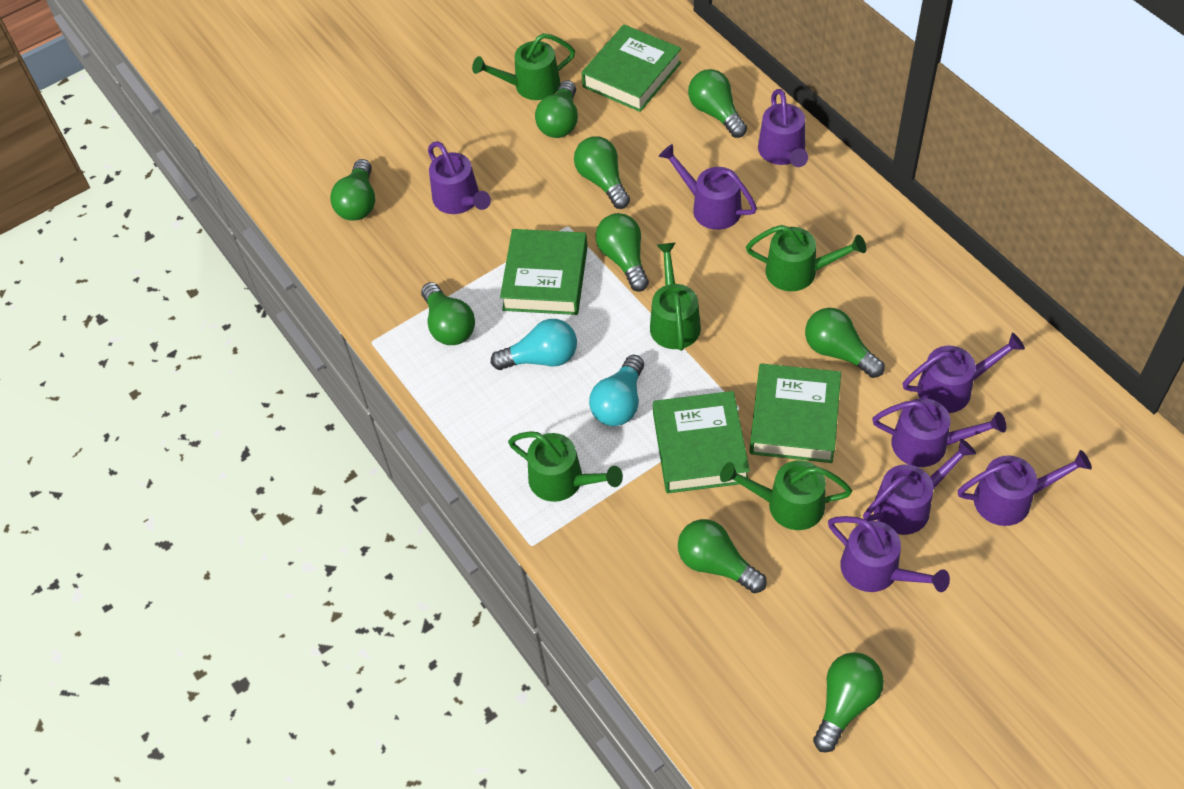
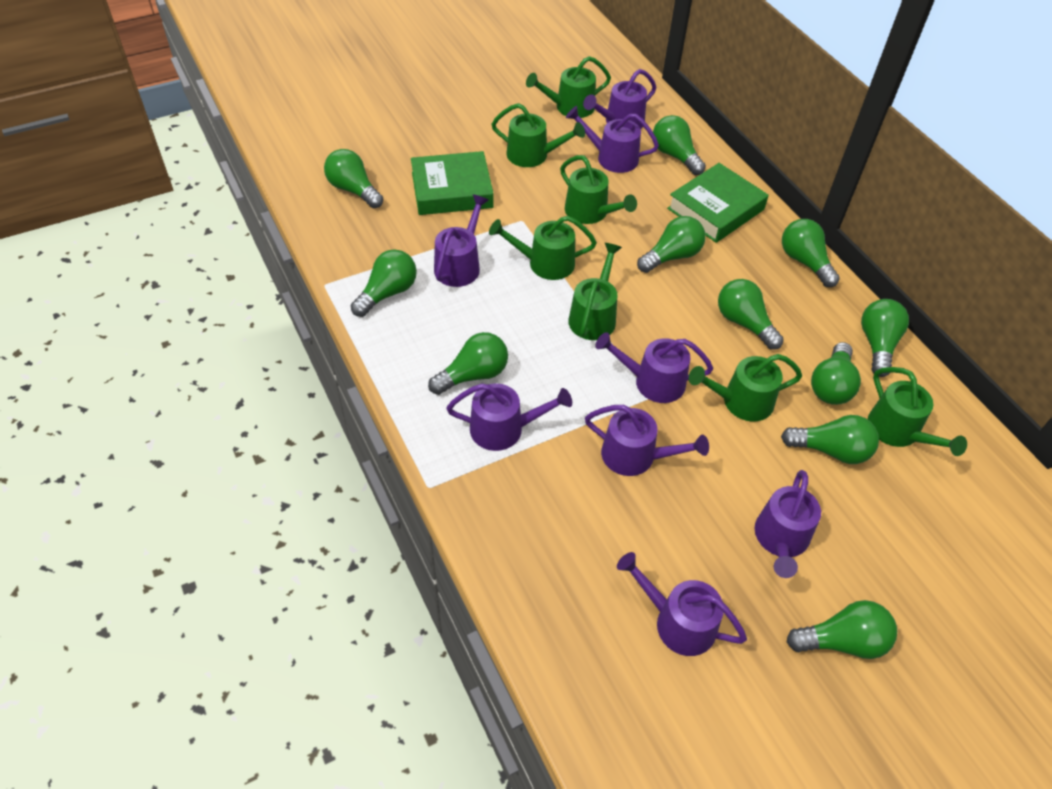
green book: 4 -> 2
green light bulb: 9 -> 11
green watering can: 5 -> 7
turquoise light bulb: 2 -> 0

